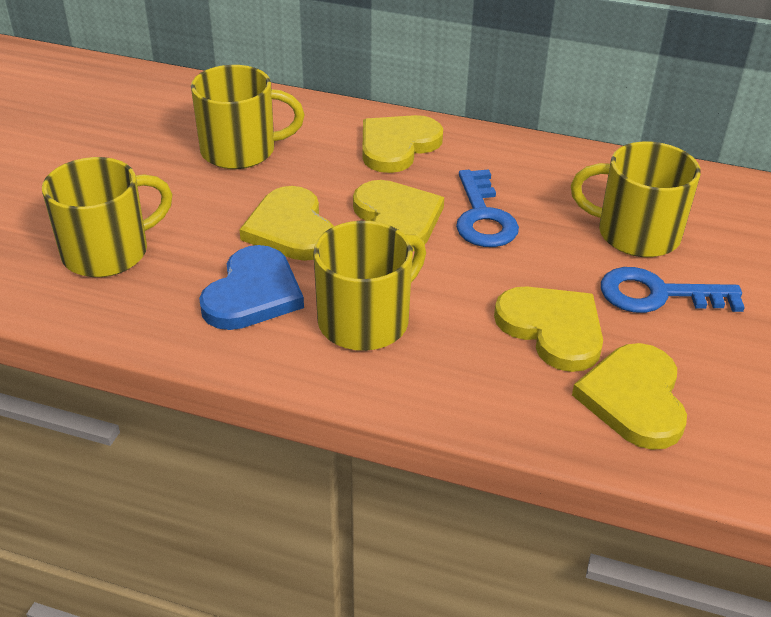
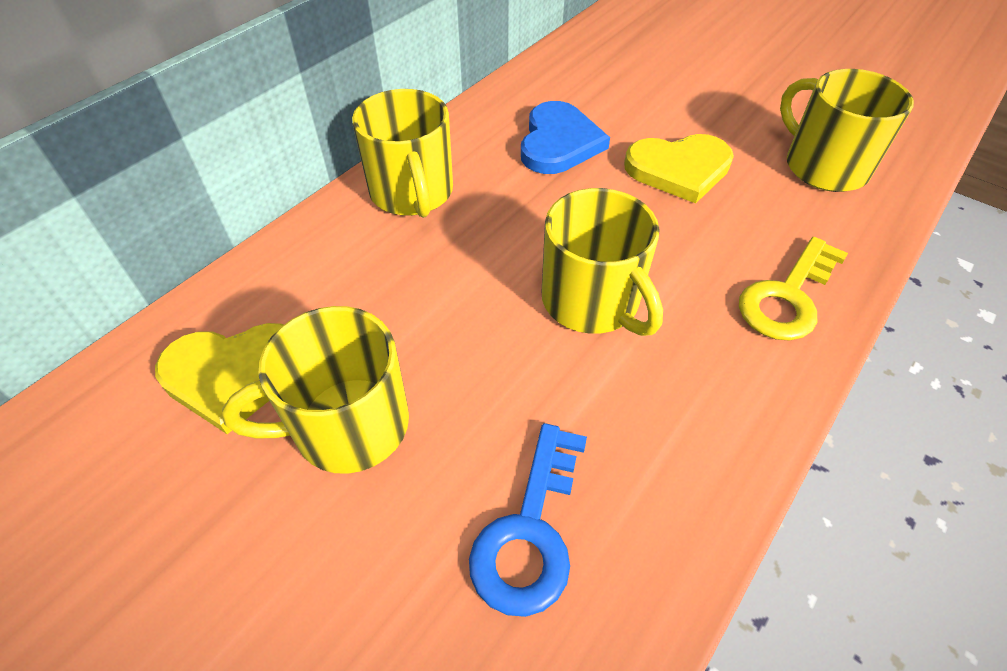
blue key: 2 -> 1
yellow heart: 5 -> 2
yellow key: 0 -> 1

